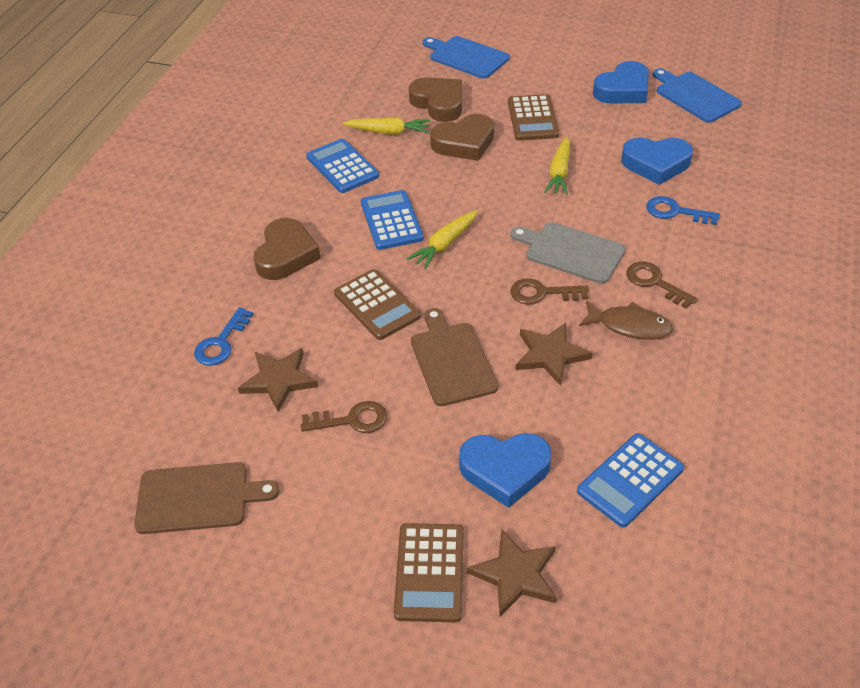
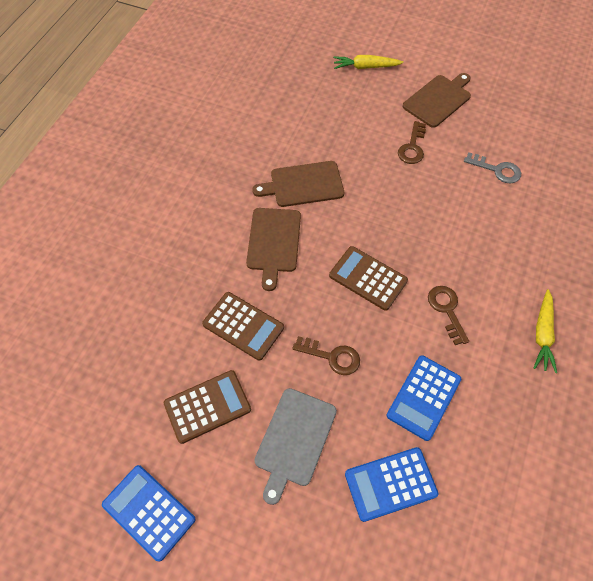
blue cutting board: 2 -> 0
blue heart: 3 -> 0
blue key: 2 -> 0
brown cutting board: 2 -> 3
brown fish: 1 -> 0
brown heart: 3 -> 0
brown star: 3 -> 0
grey key: 0 -> 1
yellow carrot: 3 -> 2

